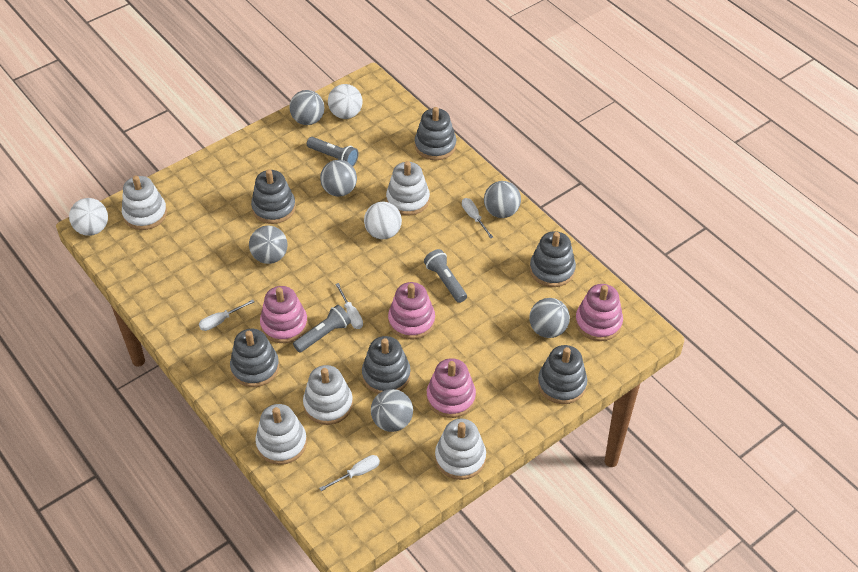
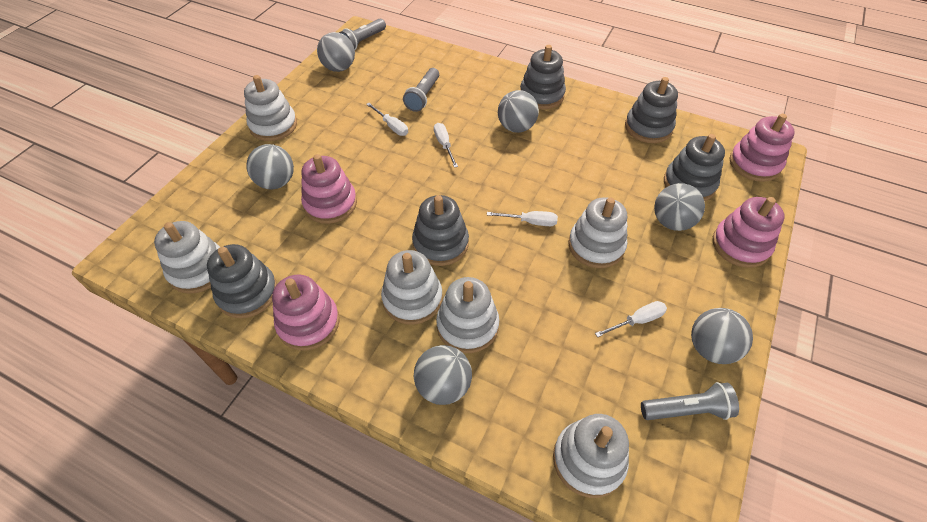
grey stacking toy: 6 -> 5
white ball: 3 -> 0
white stacking toy: 5 -> 6

